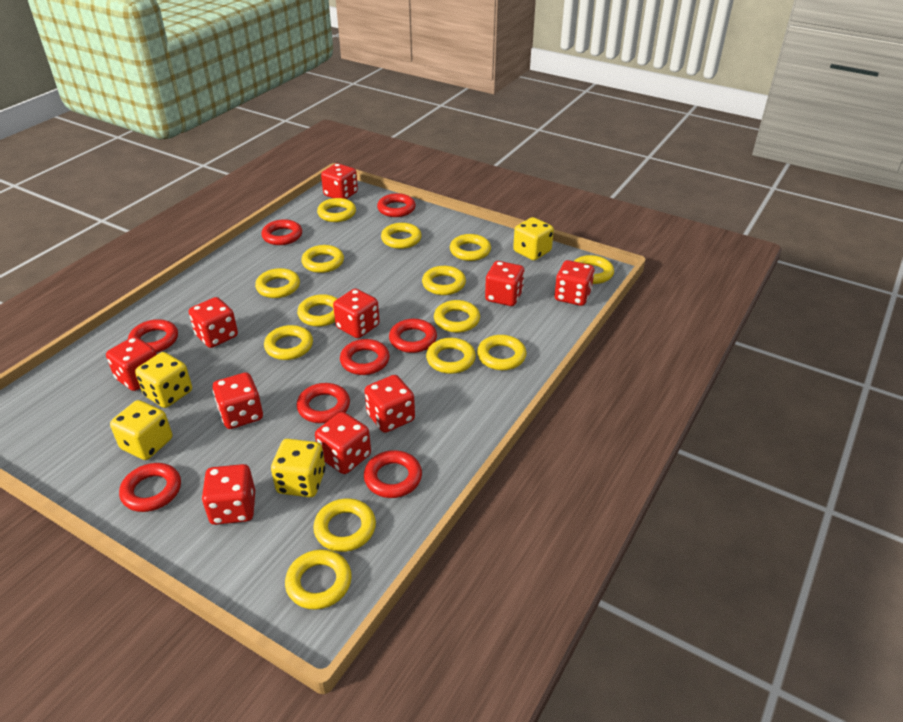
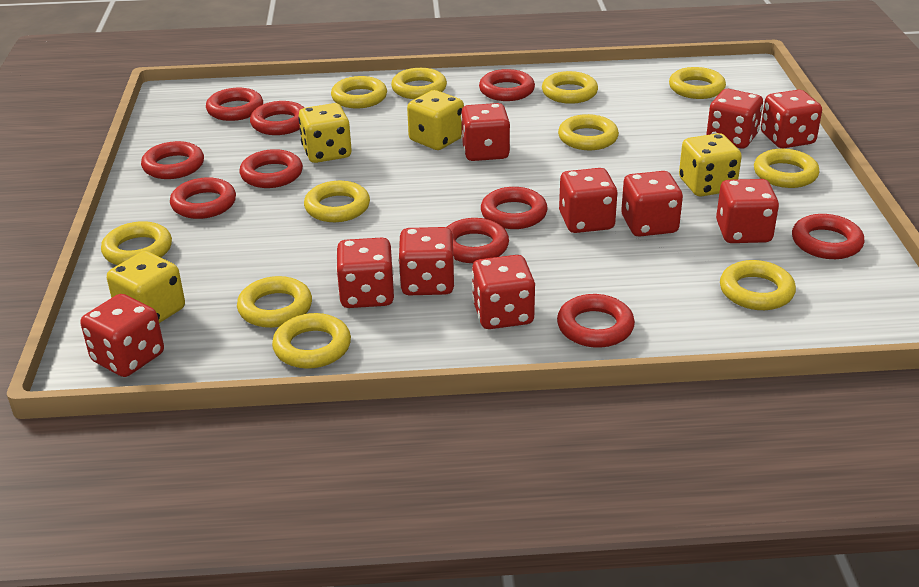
red ring: 8 -> 10
yellow ring: 14 -> 11

